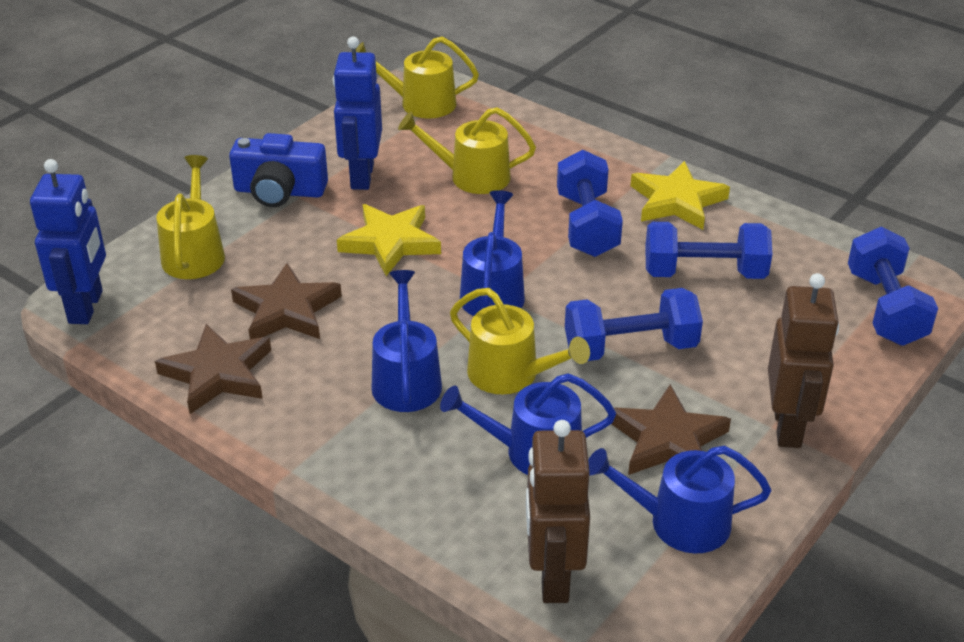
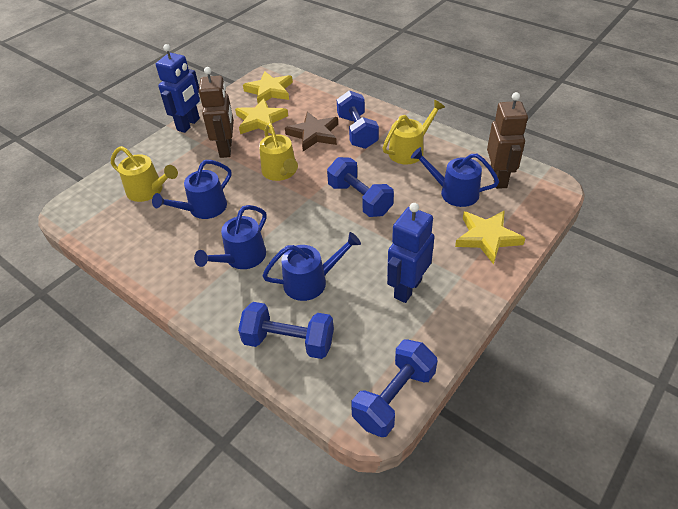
blue camera: 1 -> 0
brown star: 3 -> 1
yellow star: 2 -> 3
yellow watering can: 4 -> 3

